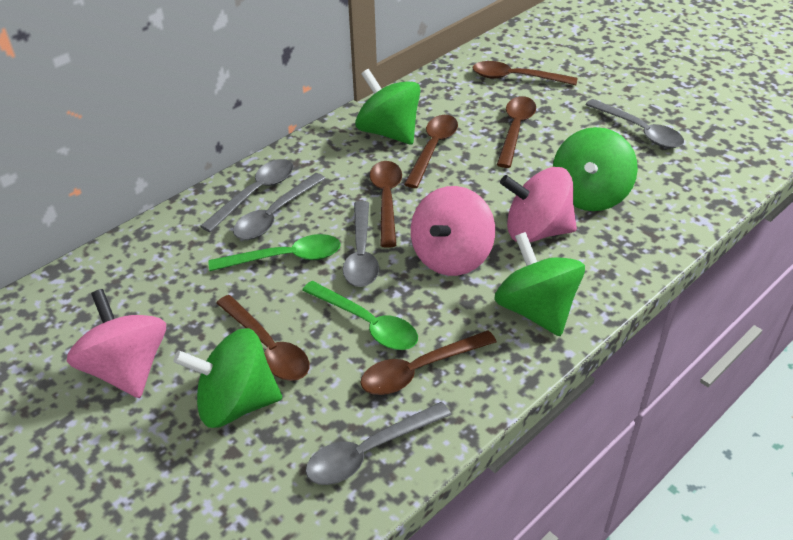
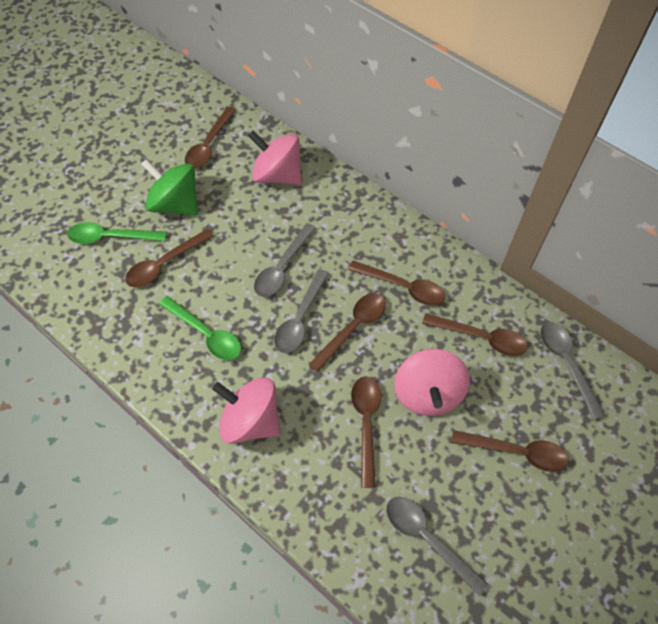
brown spoon: 6 -> 7
green spinning top: 4 -> 1
grey spoon: 5 -> 4

